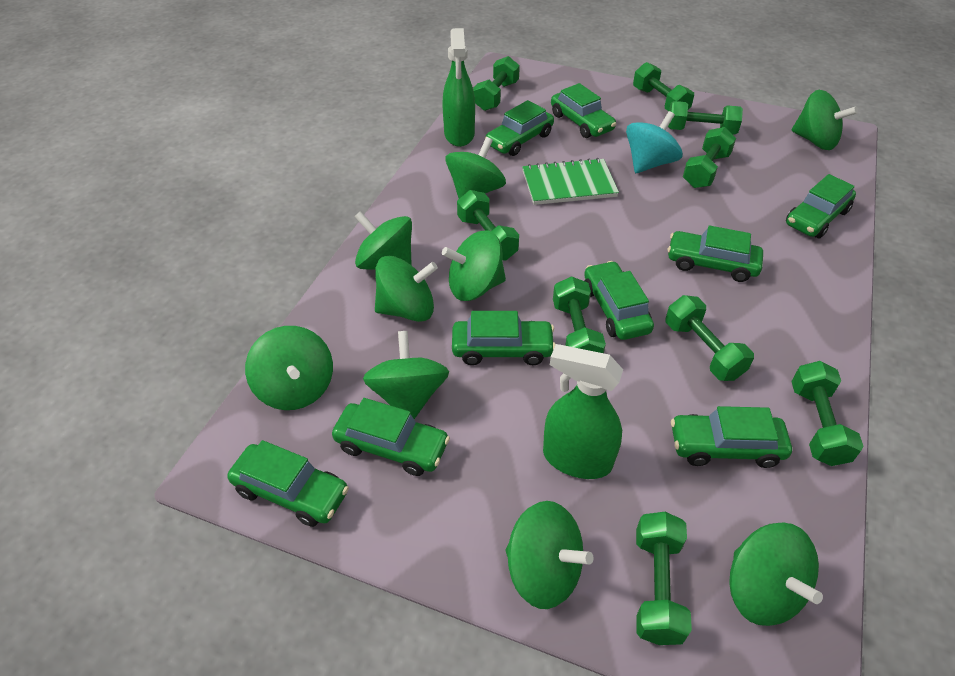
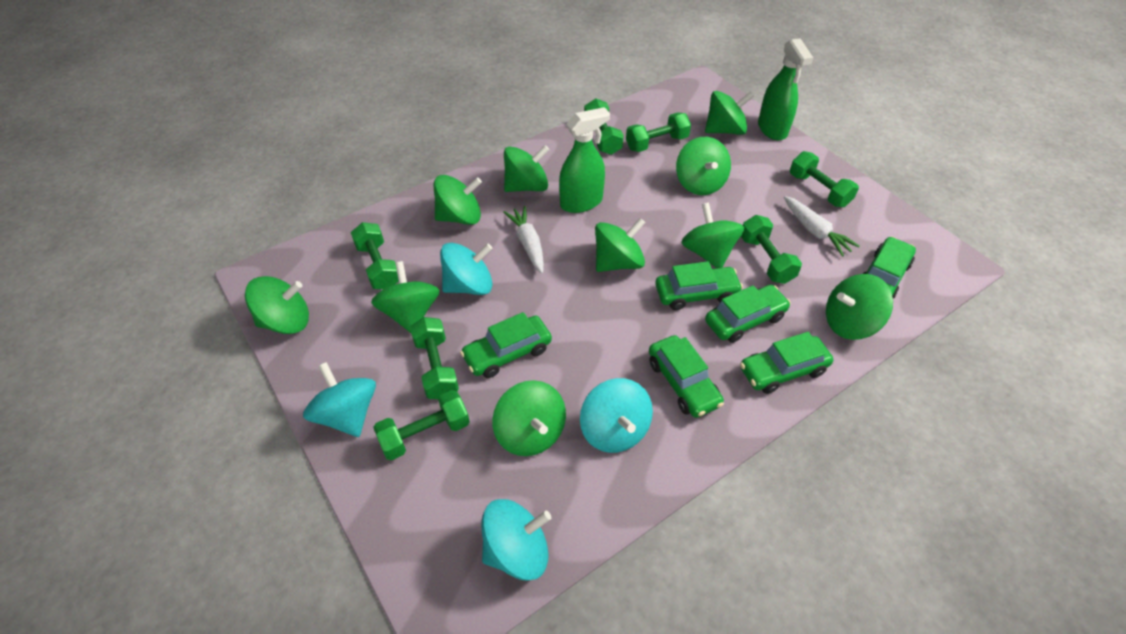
green car: 9 -> 6
green dumbbell: 9 -> 7
green notebook: 1 -> 0
green spinning top: 9 -> 10
turquoise spinning top: 1 -> 4
white carrot: 0 -> 2

